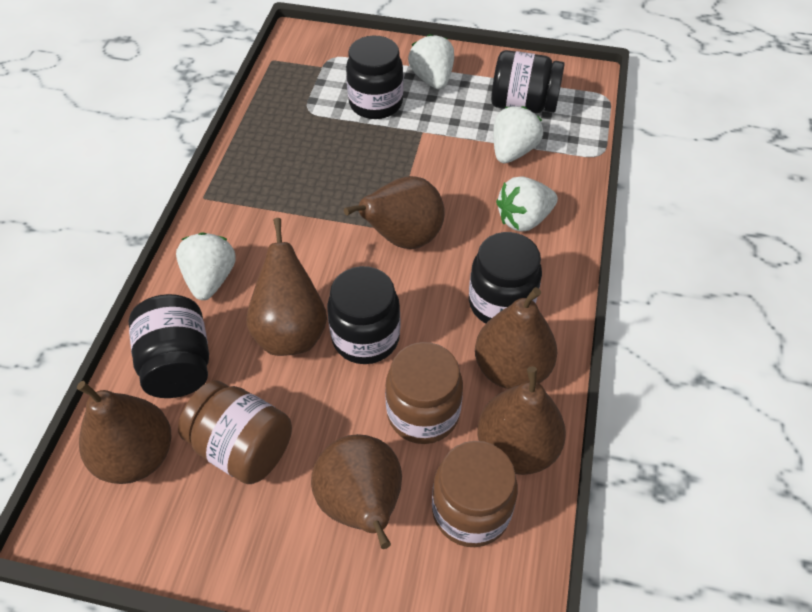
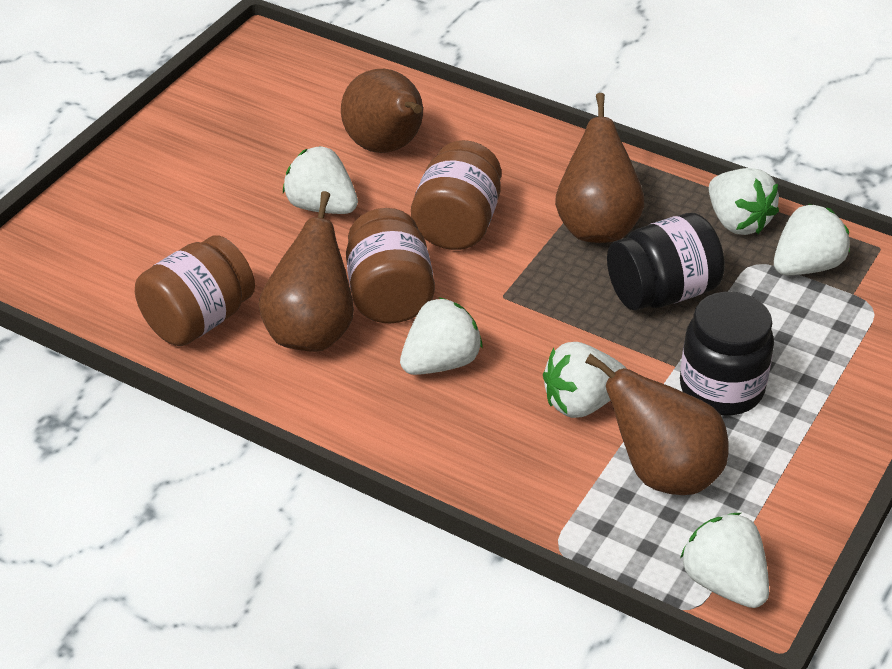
black jar: 5 -> 2
brown pear: 6 -> 4
white strawberry: 4 -> 6

